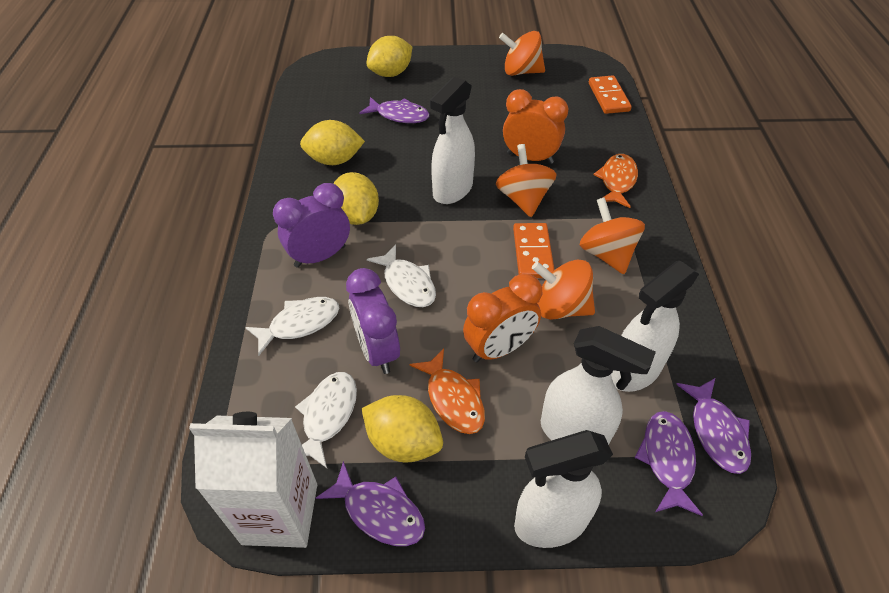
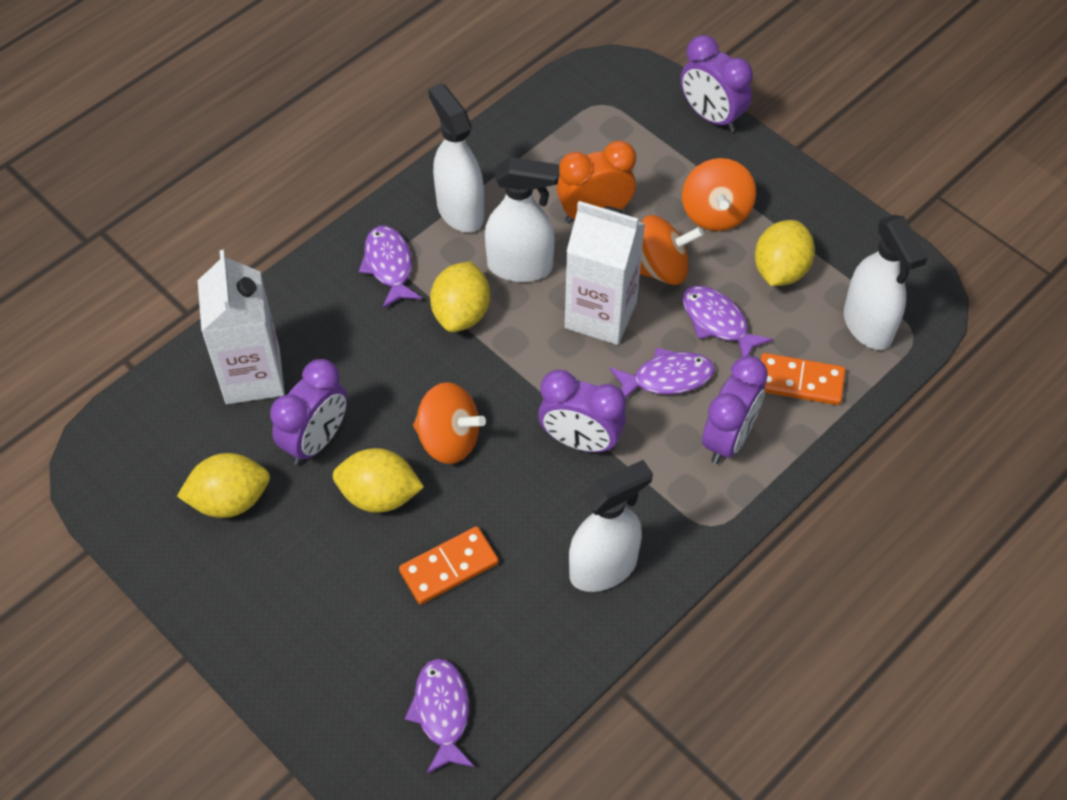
orange clock: 2 -> 1
orange fish: 2 -> 0
orange spinning top: 4 -> 3
purple clock: 2 -> 4
white carton: 1 -> 2
white fish: 3 -> 0

